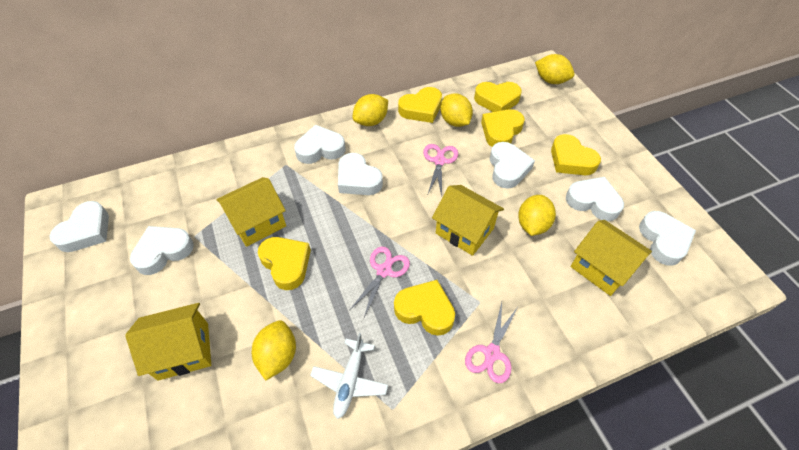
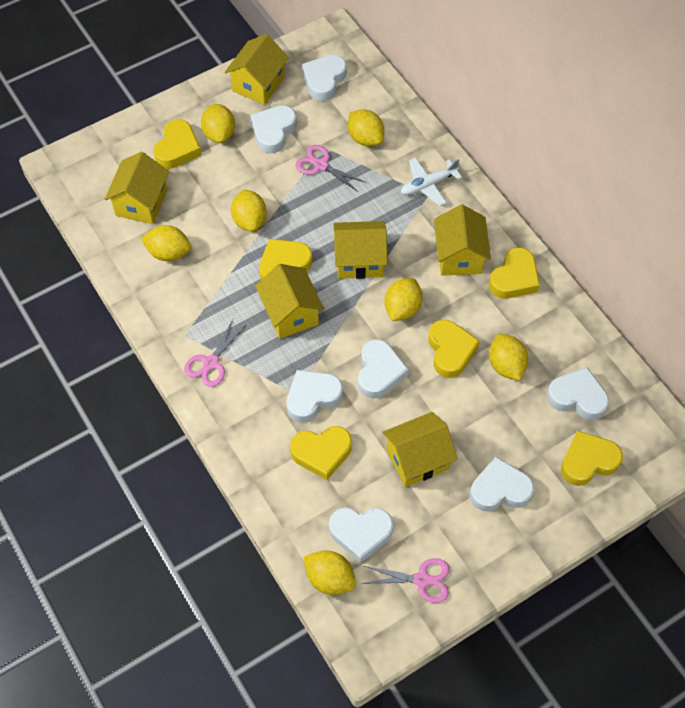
yellow house: 4 -> 6
yellow lemon: 5 -> 7

